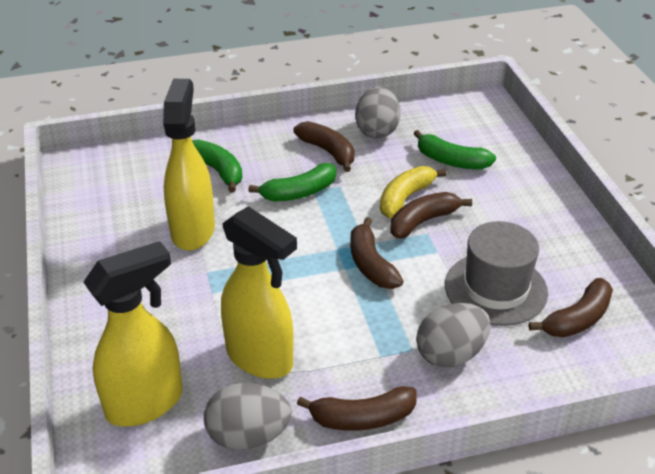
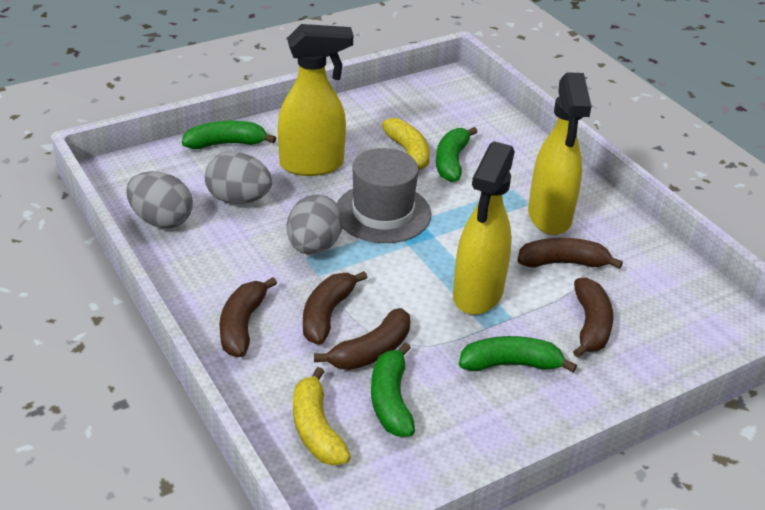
green banana: 3 -> 4
yellow banana: 1 -> 2

